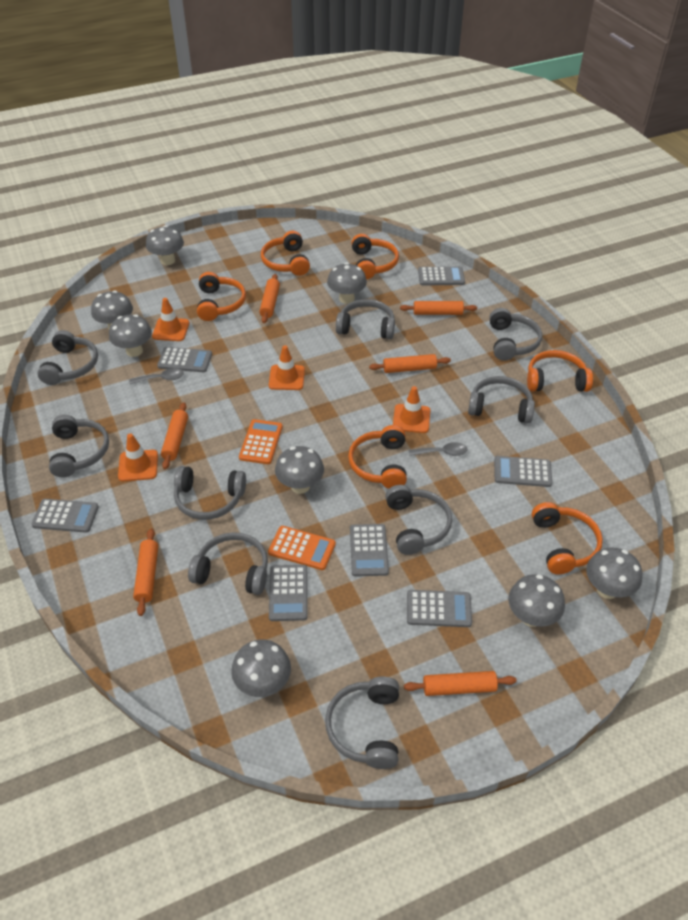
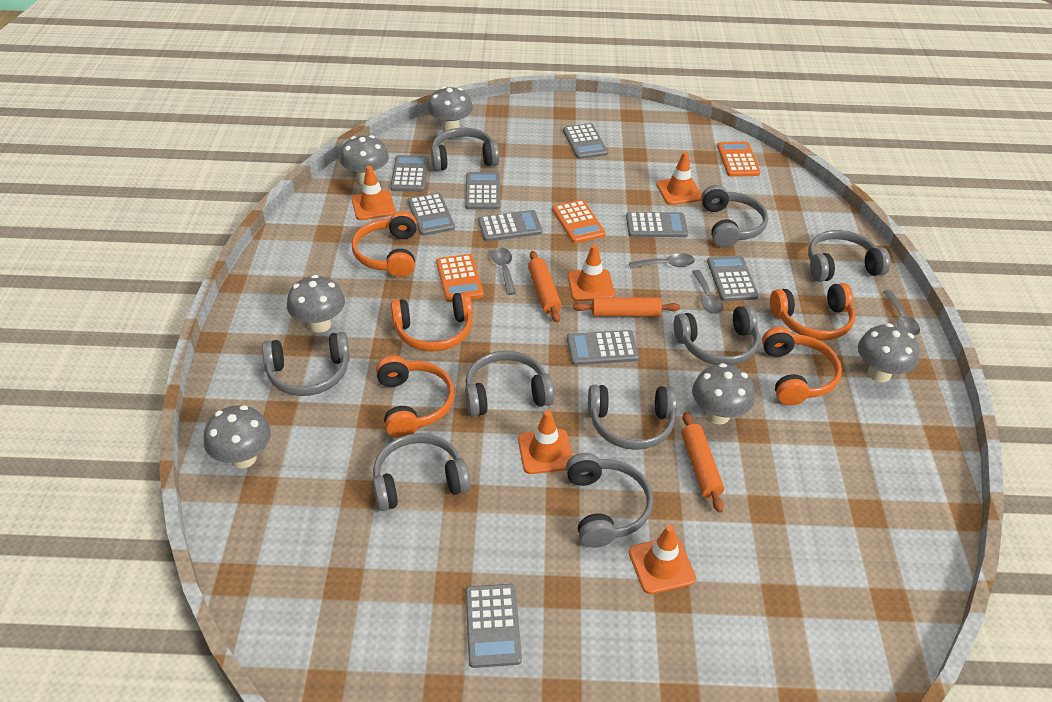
grey calculator: 7 -> 9
grey mushroom: 8 -> 6
grey spoon: 2 -> 4
orange calculator: 2 -> 3
orange headphones: 6 -> 5
orange rolling pin: 6 -> 3
orange traffic cone: 4 -> 5

